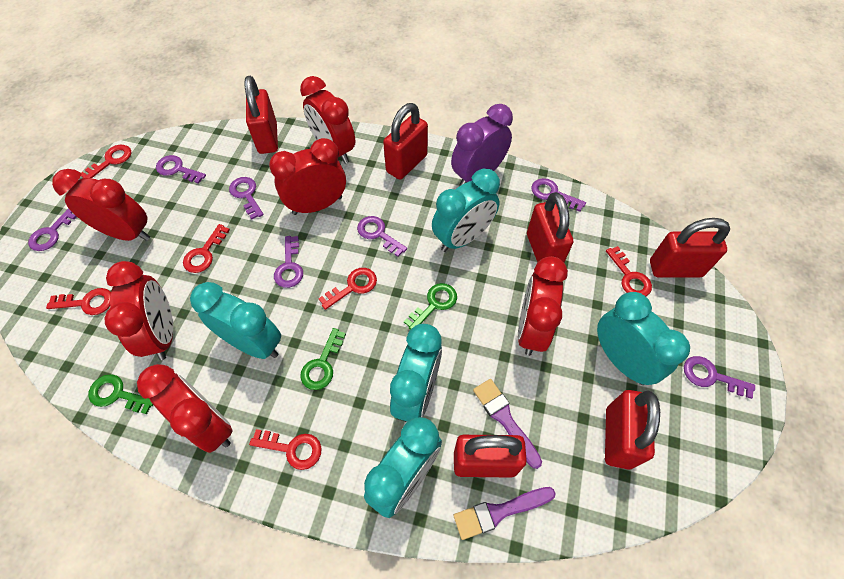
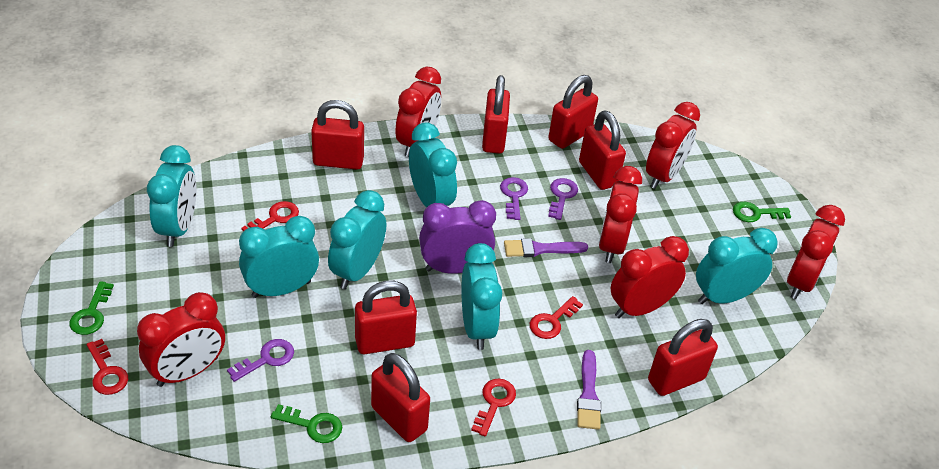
purple key: 7 -> 3
red key: 6 -> 4
red padlock: 6 -> 7
turquoise clock: 5 -> 6

